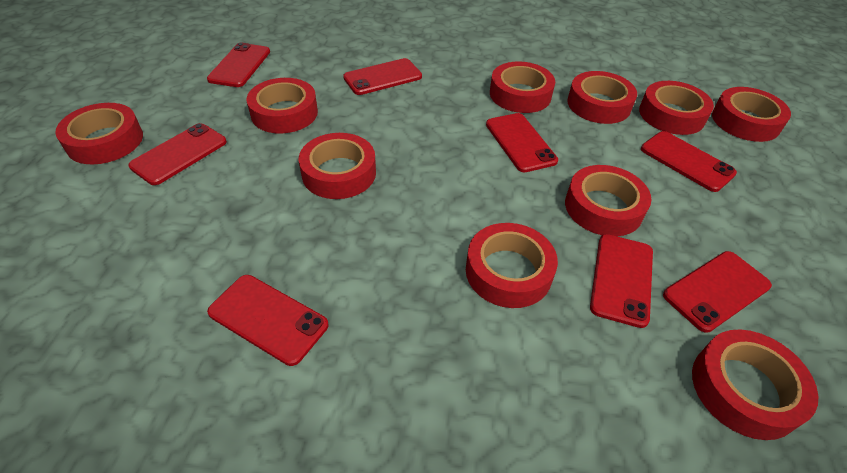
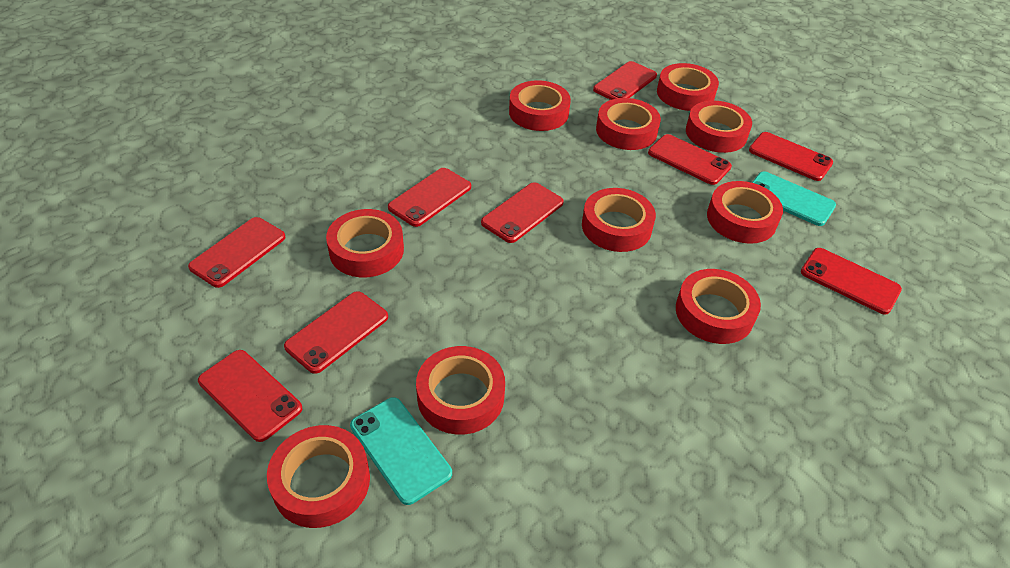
red phone: 8 -> 9
turquoise phone: 0 -> 2

